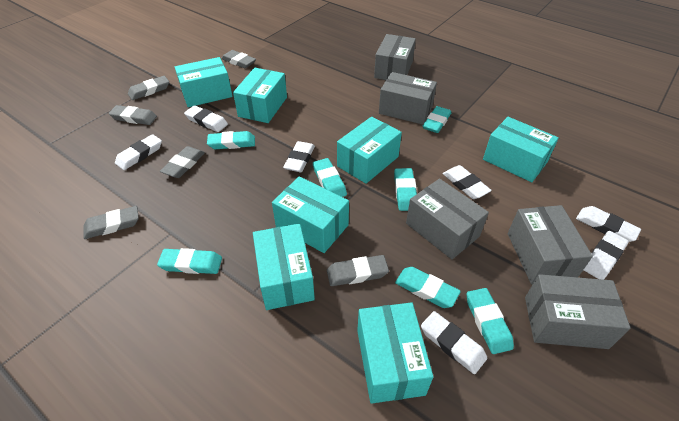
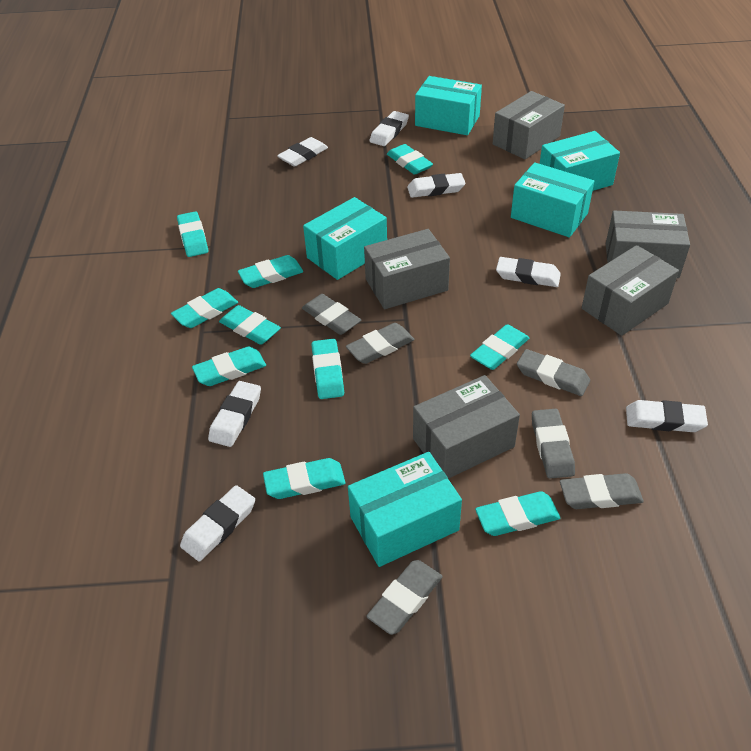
turquoise box: 7 -> 5
turquoise eraser: 7 -> 10

